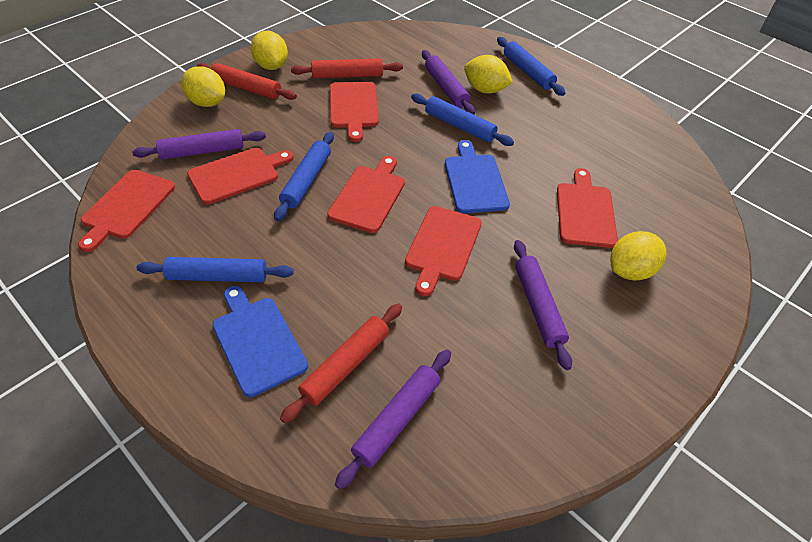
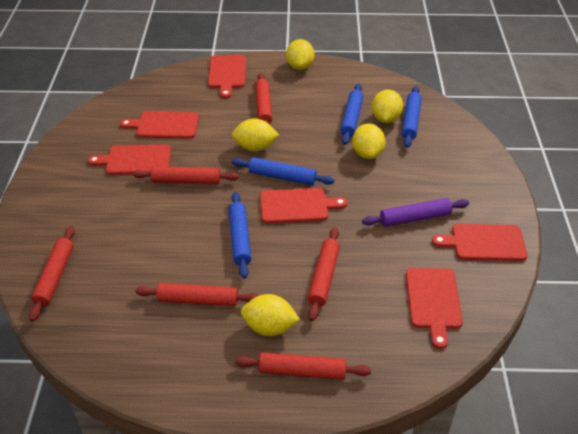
blue cutting board: 2 -> 0
purple rolling pin: 4 -> 1
red rolling pin: 3 -> 6
yellow lemon: 4 -> 5

